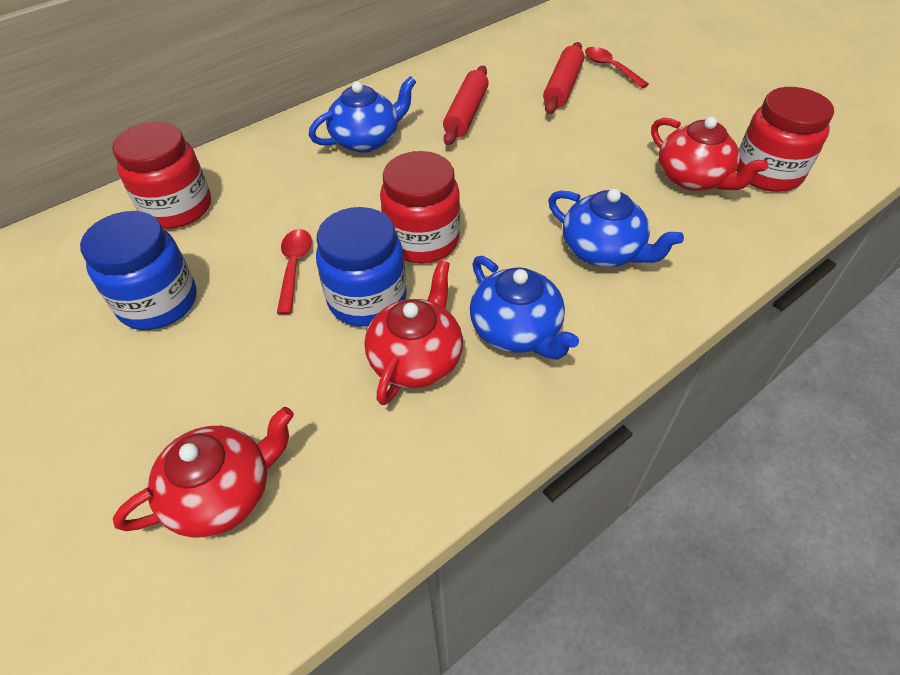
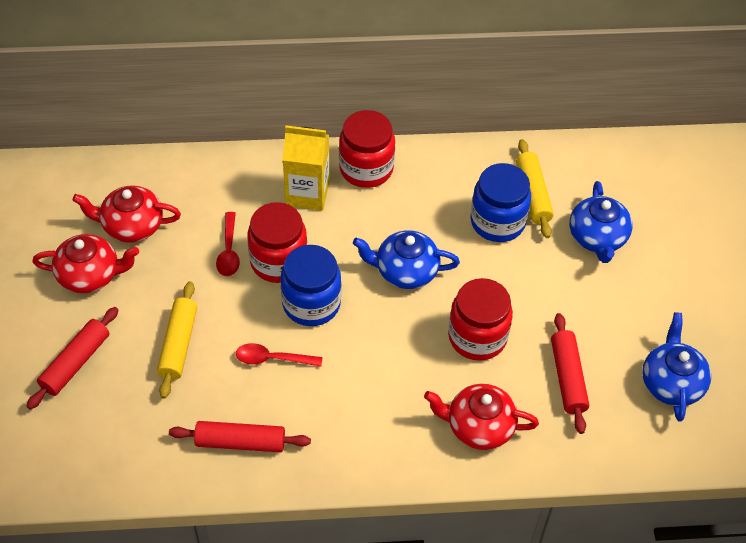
red rolling pin: 2 -> 3
yellow carton: 0 -> 1
yellow rolling pin: 0 -> 2

